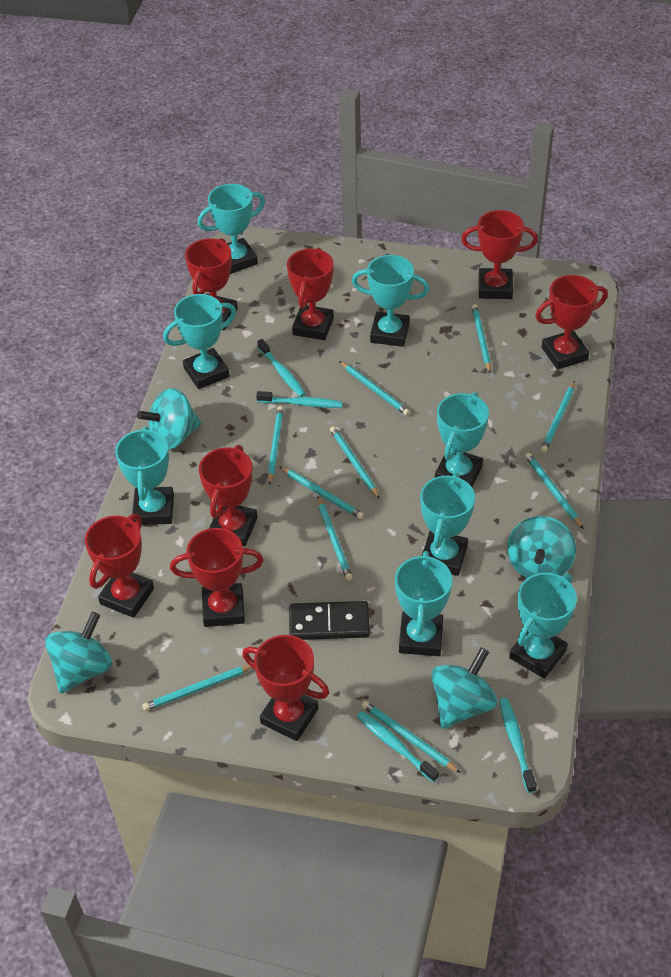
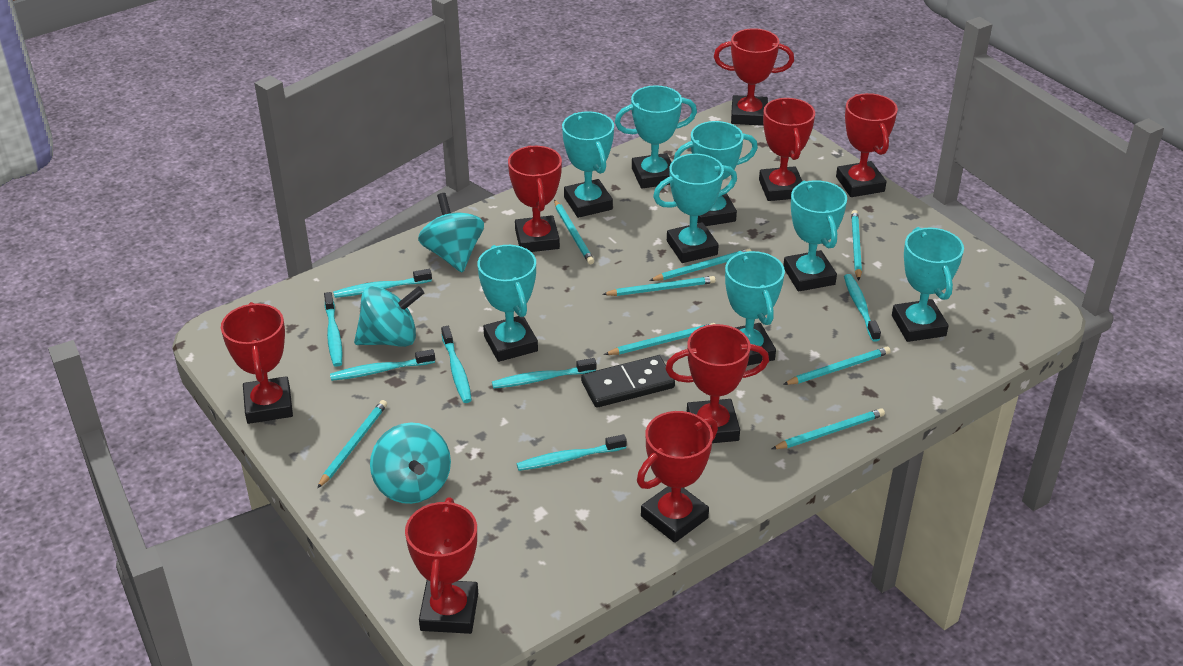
turquoise pencil: 10 -> 8
turquoise spinning top: 4 -> 3
turquoise toothbrush: 4 -> 7

